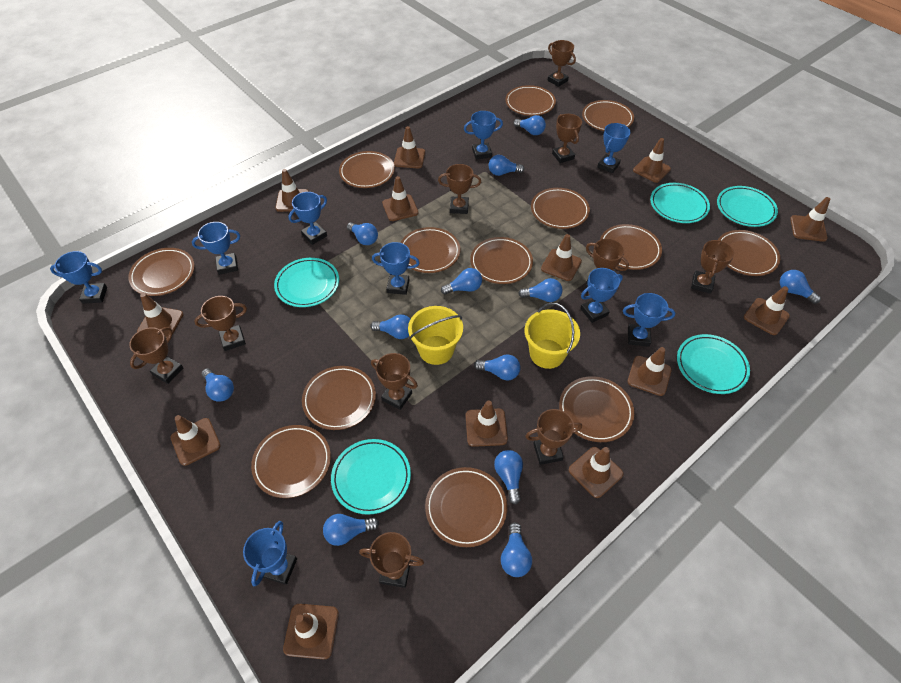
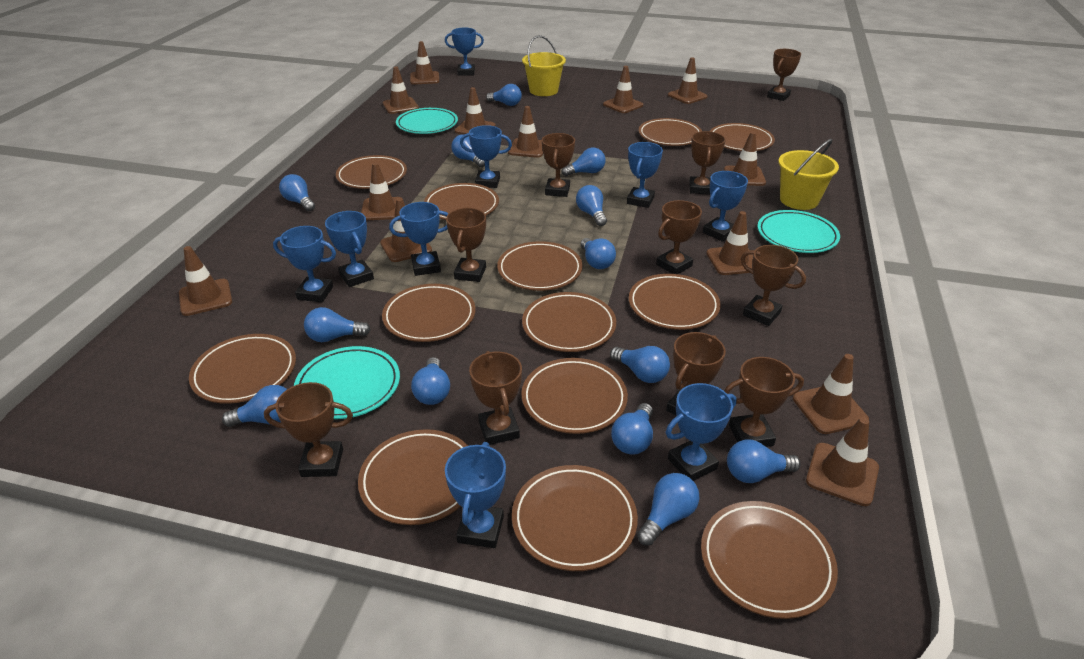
blue light bulb: 12 -> 13
turquoise plate: 5 -> 3

